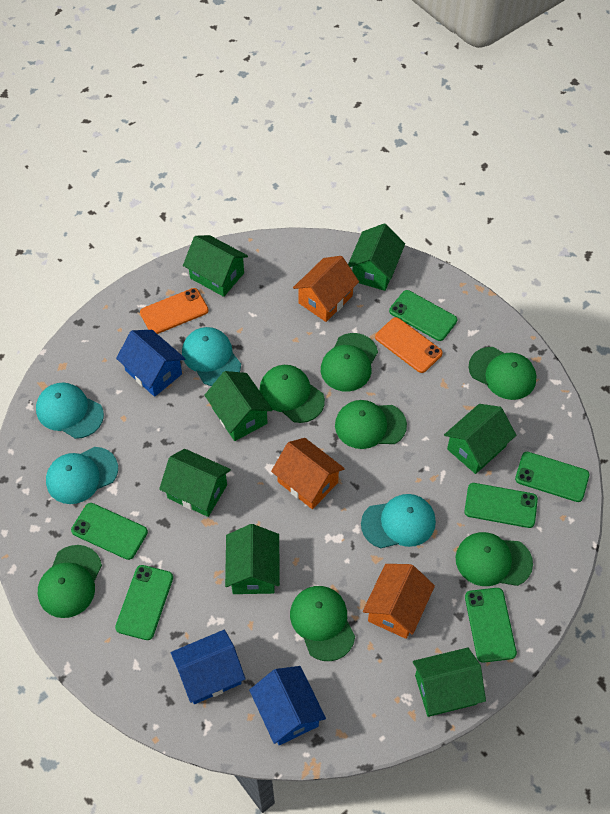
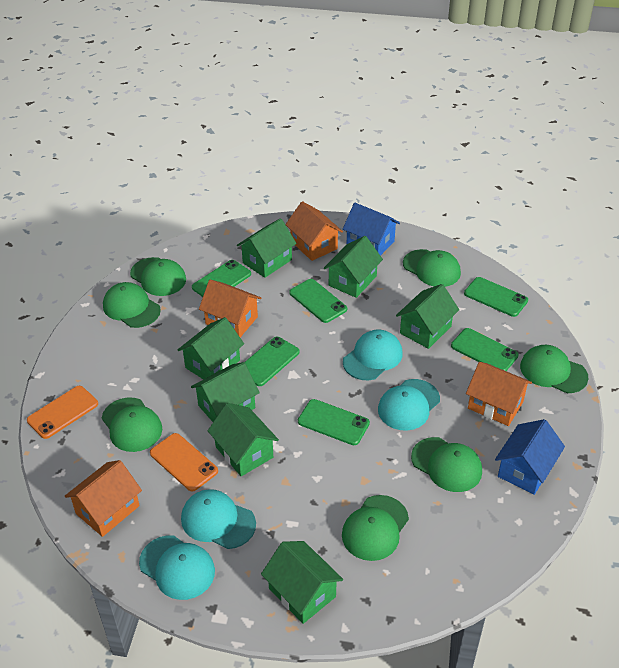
blue house: 3 -> 2
orange house: 3 -> 4

